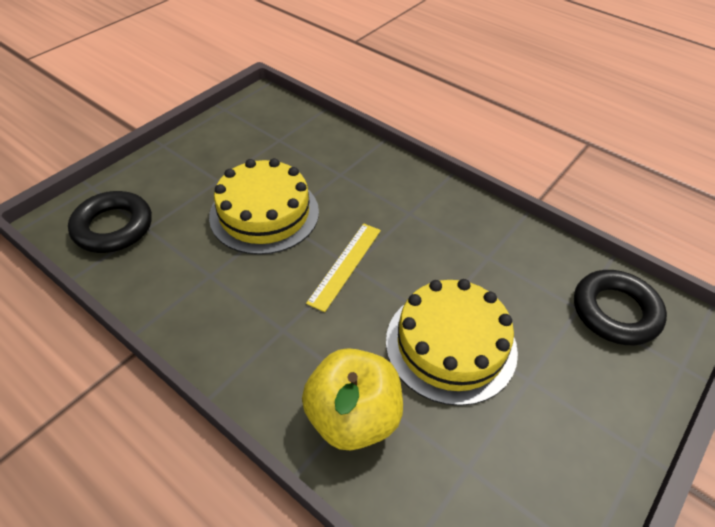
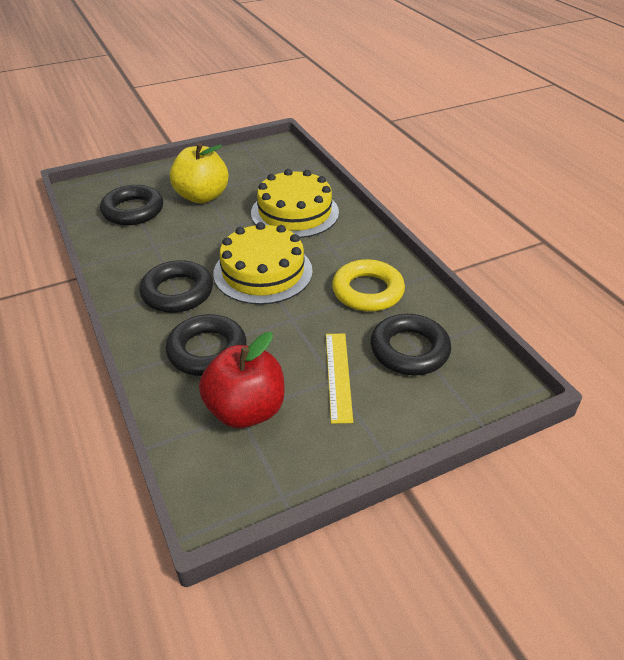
black ring: 2 -> 4
red apple: 0 -> 1
yellow ring: 0 -> 1

